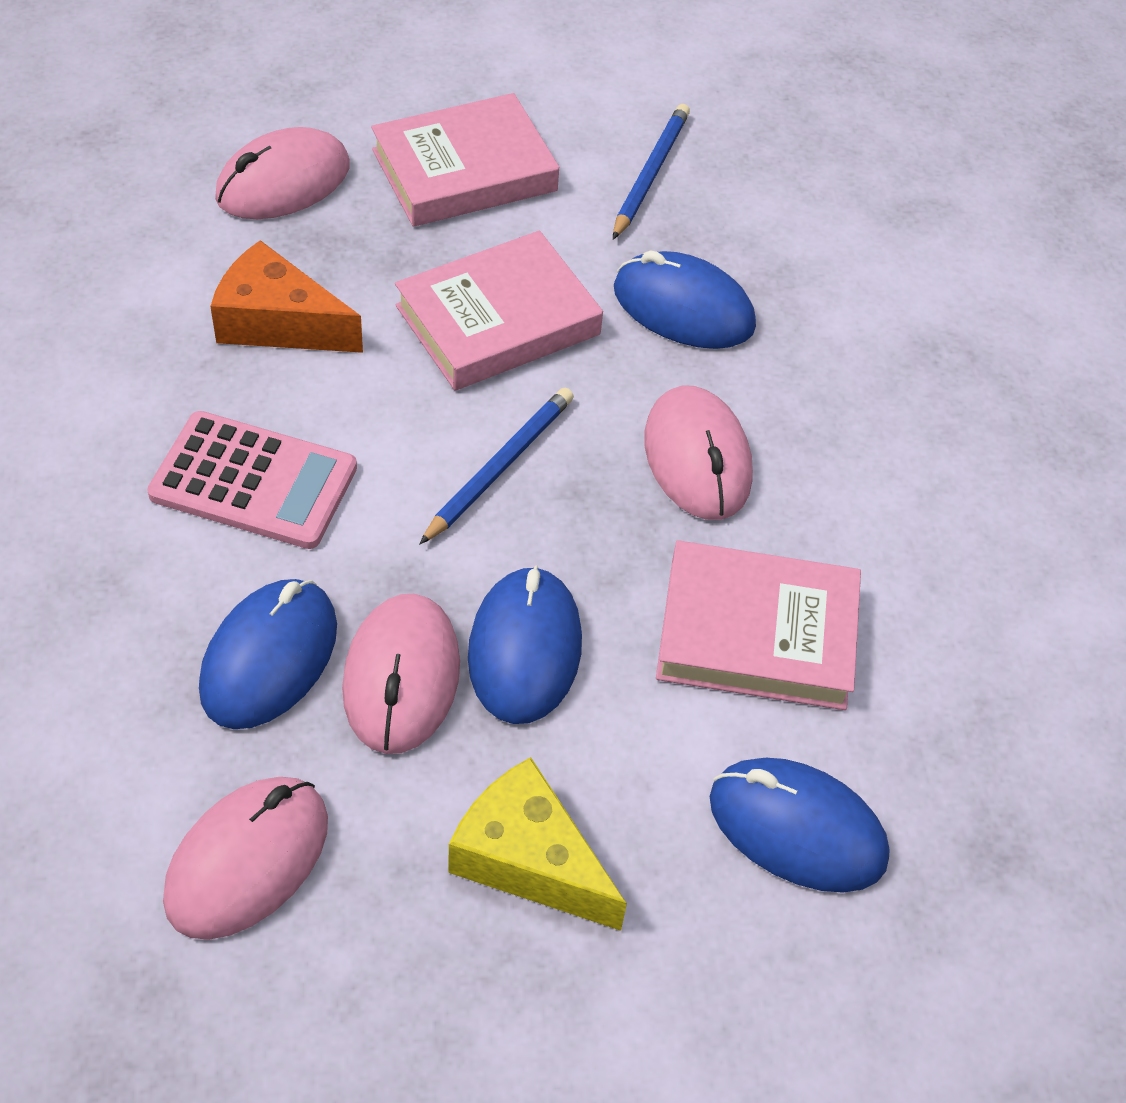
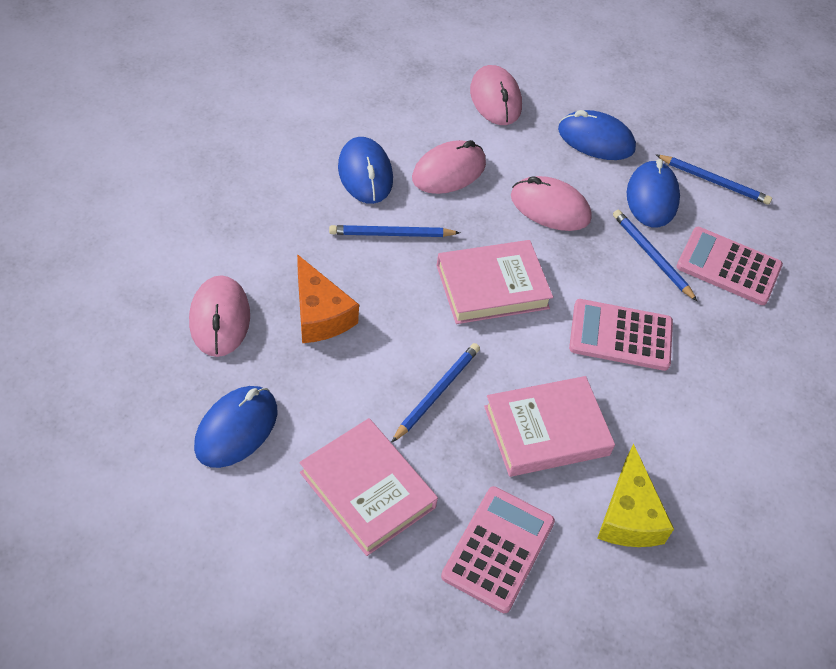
blue pencil: 2 -> 4
pink calculator: 1 -> 3

